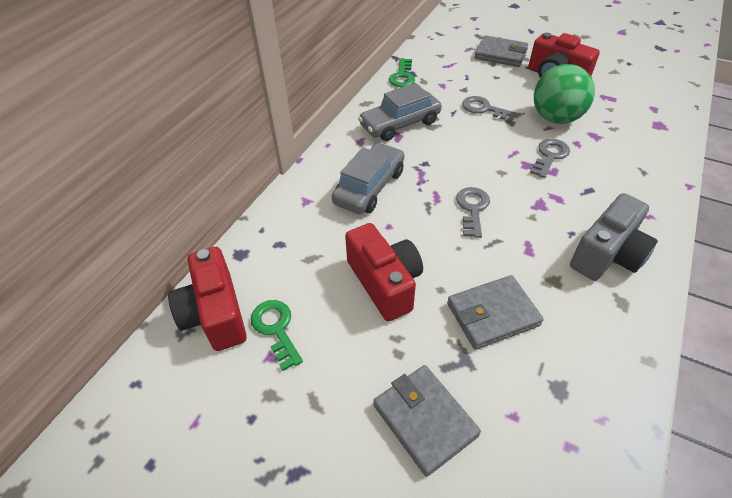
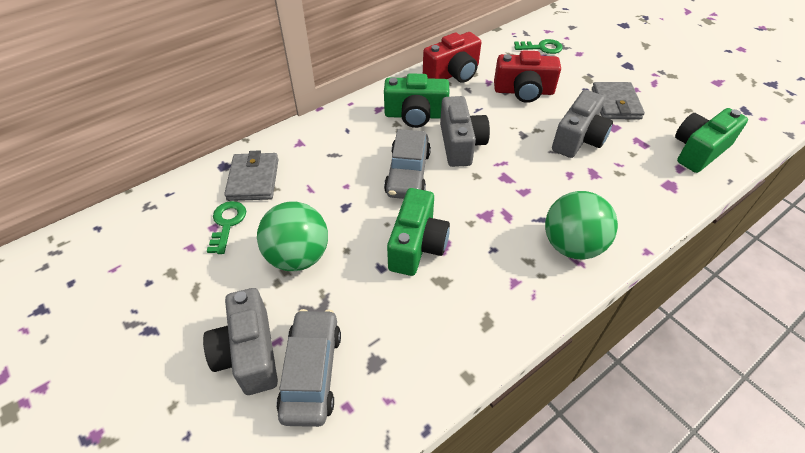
green ball: 1 -> 2
green camera: 0 -> 3
grey camera: 1 -> 3
grey key: 3 -> 0
grey wallet: 3 -> 2
red camera: 3 -> 2

